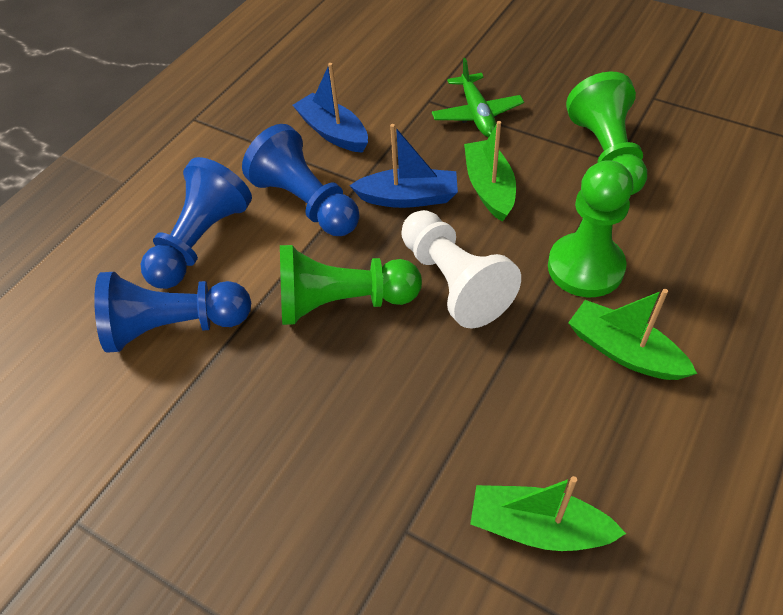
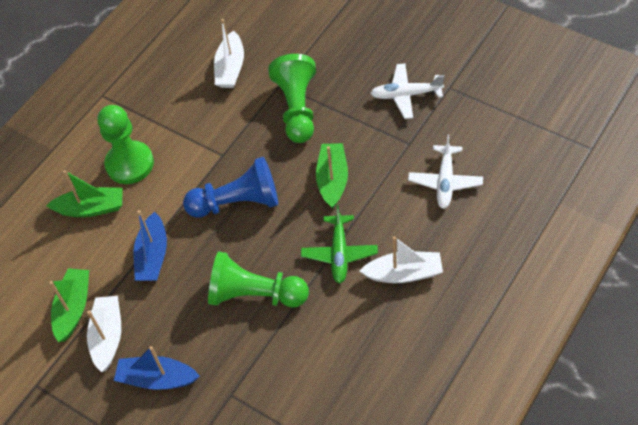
blue pawn: 3 -> 1
white boat: 0 -> 3
white pawn: 1 -> 0
white plane: 0 -> 2

